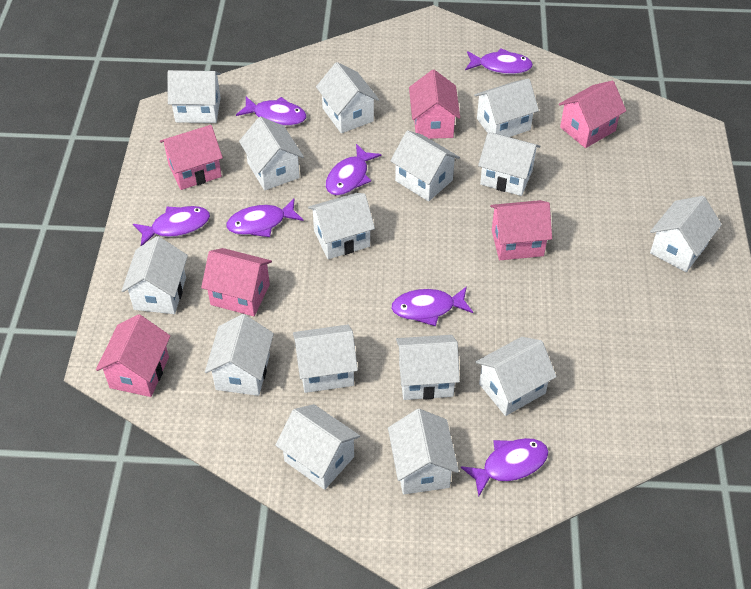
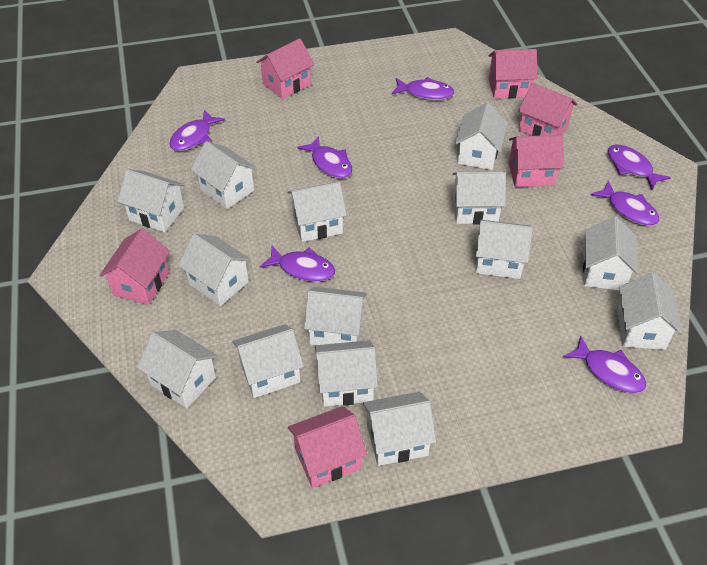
white house: 15 -> 14

